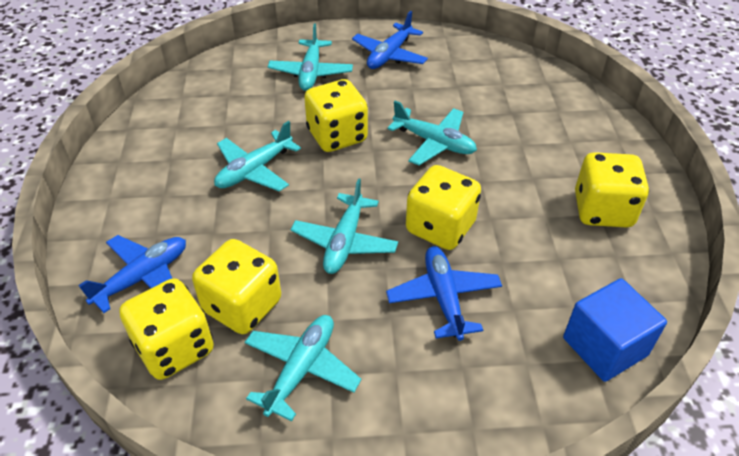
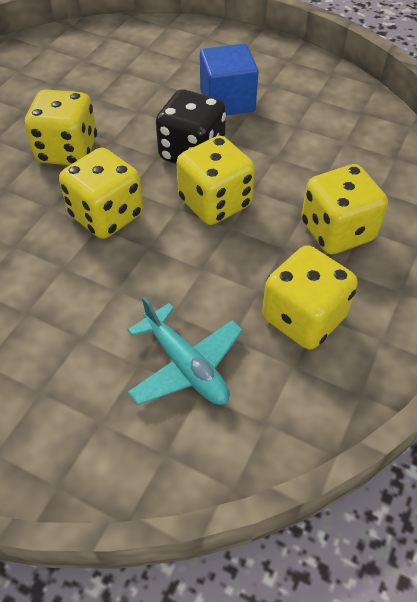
black dice: 0 -> 1
blue plane: 3 -> 0
turquoise plane: 5 -> 1

